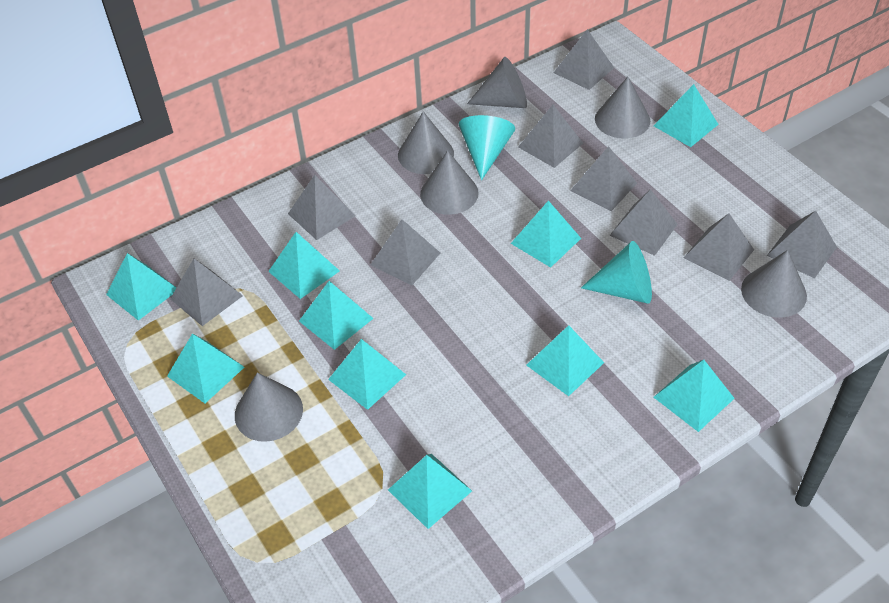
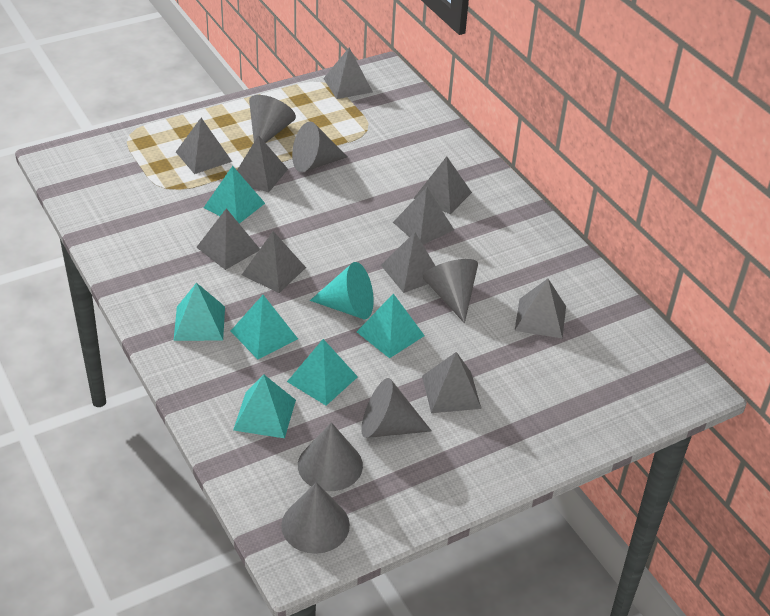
grey pyramid: 9 -> 10
turquoise cone: 2 -> 1
turquoise pyramid: 10 -> 6

